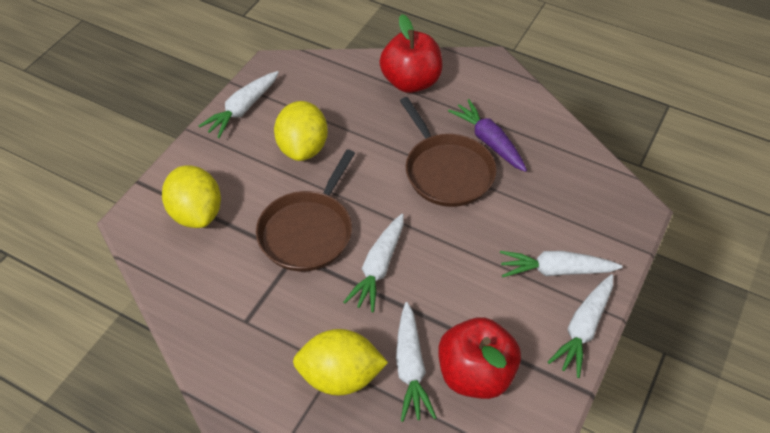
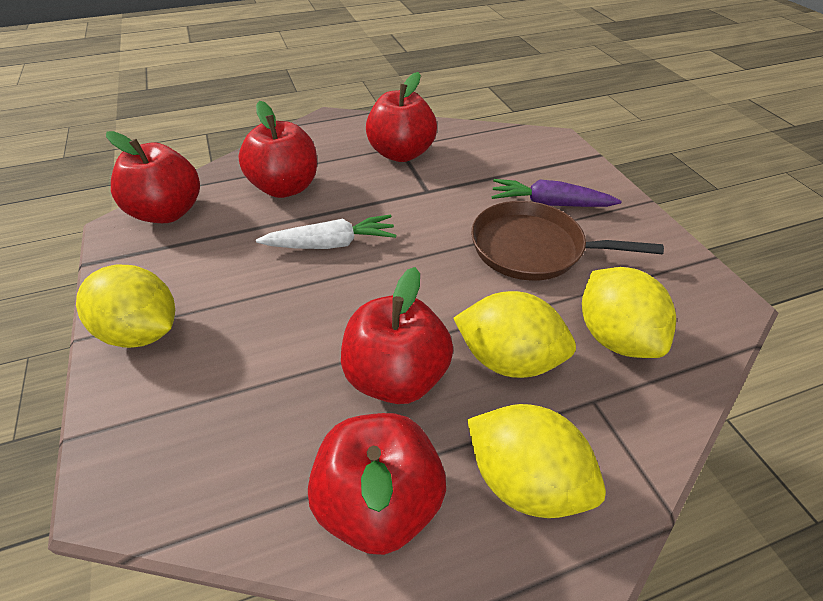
brown pan: 2 -> 1
red apple: 2 -> 5
white carrot: 5 -> 1
yellow lemon: 3 -> 4

